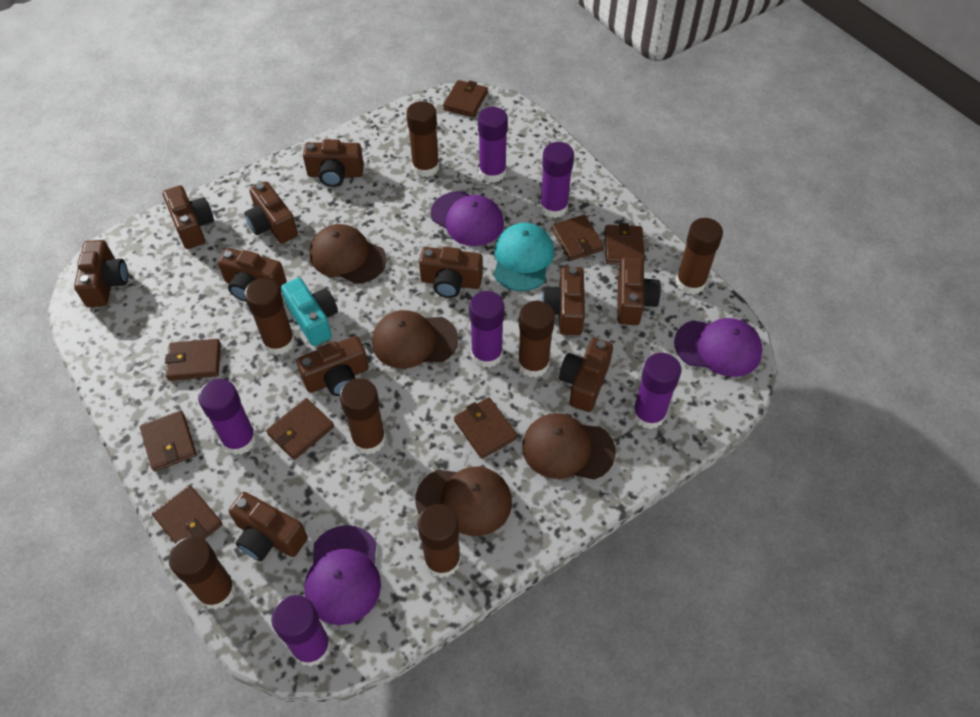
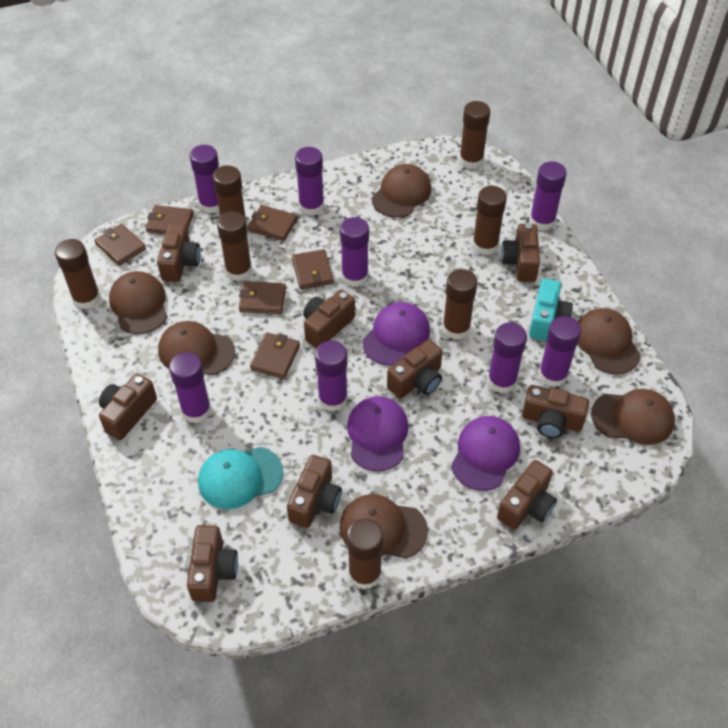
brown camera: 11 -> 9
brown cap: 4 -> 6
brown wallet: 8 -> 6
purple glue stick: 6 -> 8

